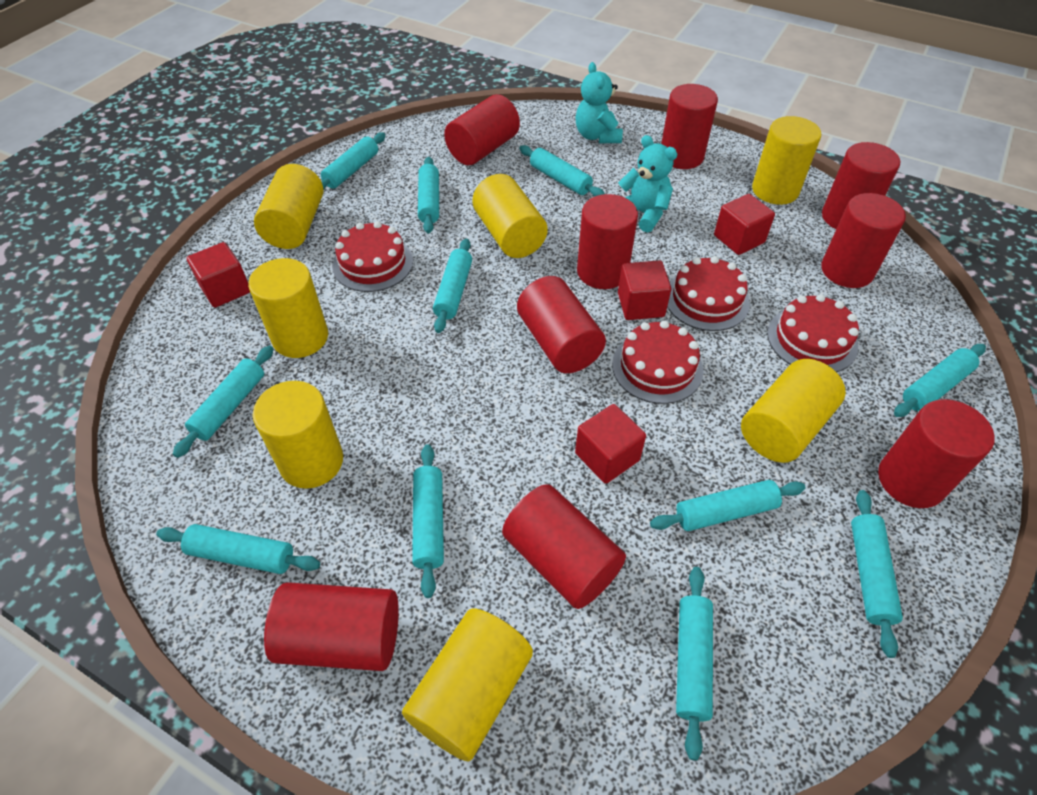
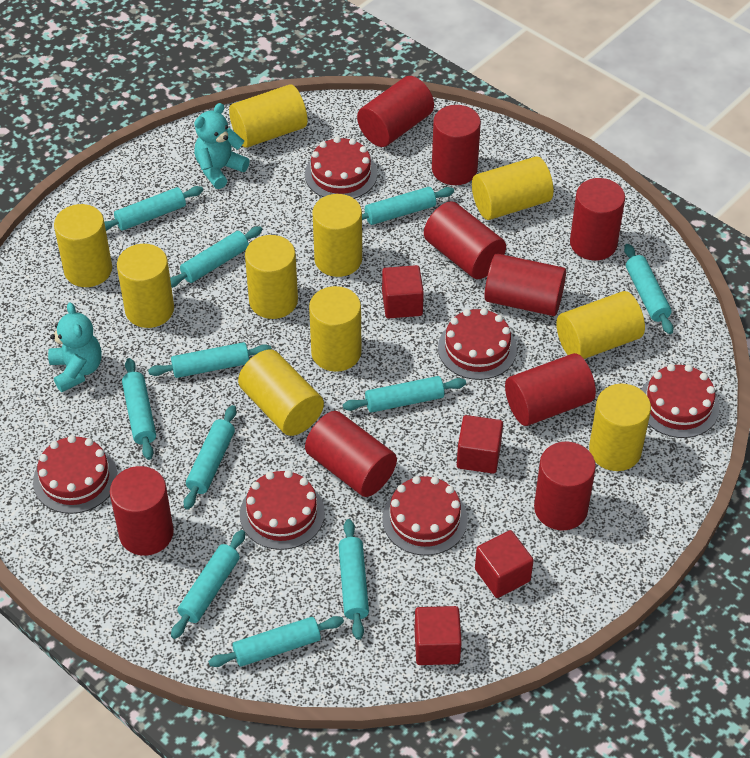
red cake: 4 -> 6
yellow cylinder: 7 -> 10

